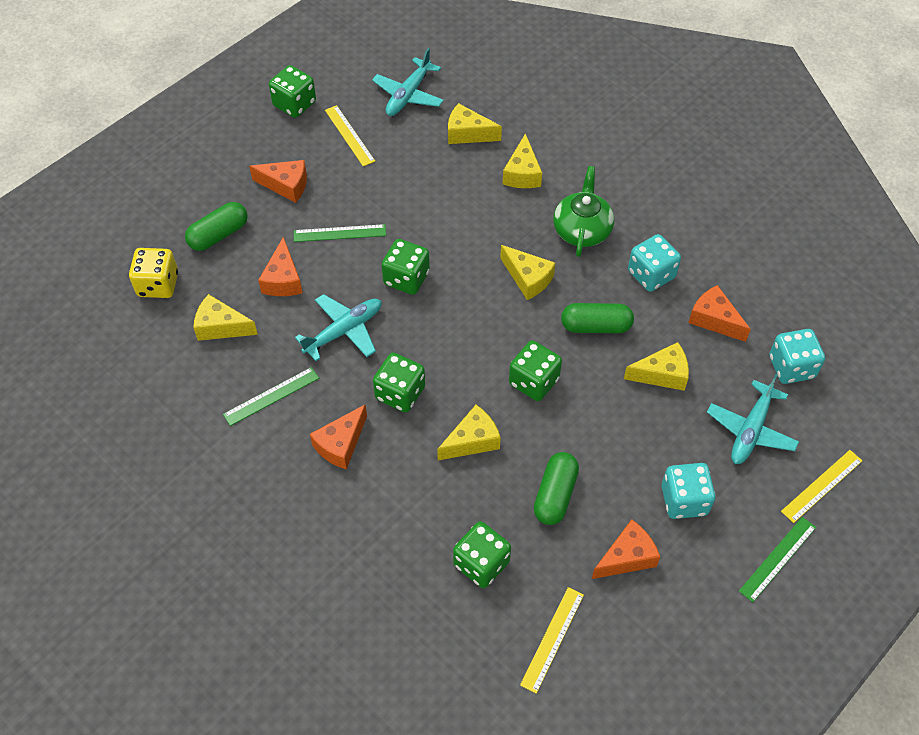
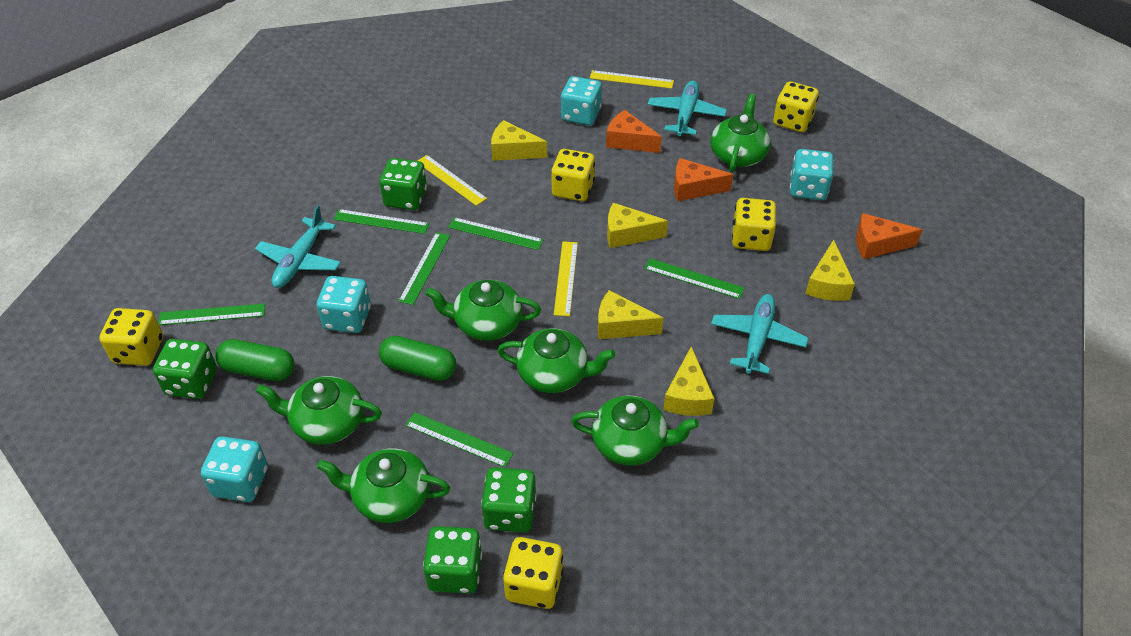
green capsule: 3 -> 2
green dice: 5 -> 4
green ruler: 3 -> 6
green teapot: 1 -> 6
orange cheese: 5 -> 3
turquoise dice: 3 -> 4
yellow cheese: 6 -> 5
yellow dice: 1 -> 5

